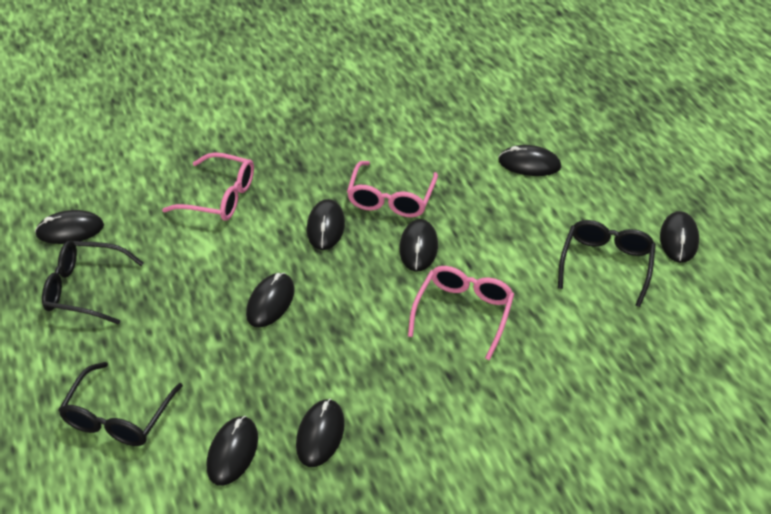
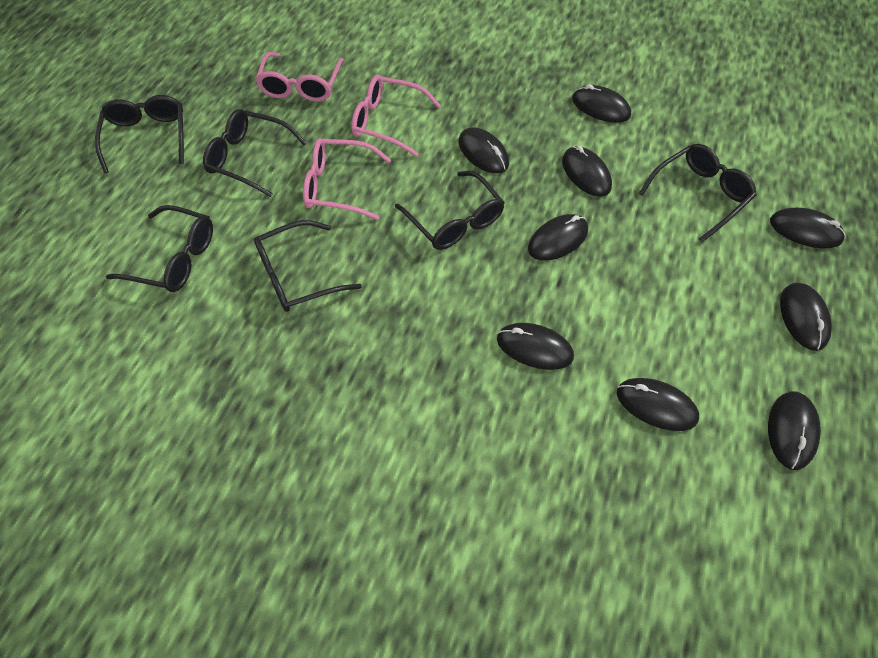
black glasses: 3 -> 6
black mouse: 8 -> 9

